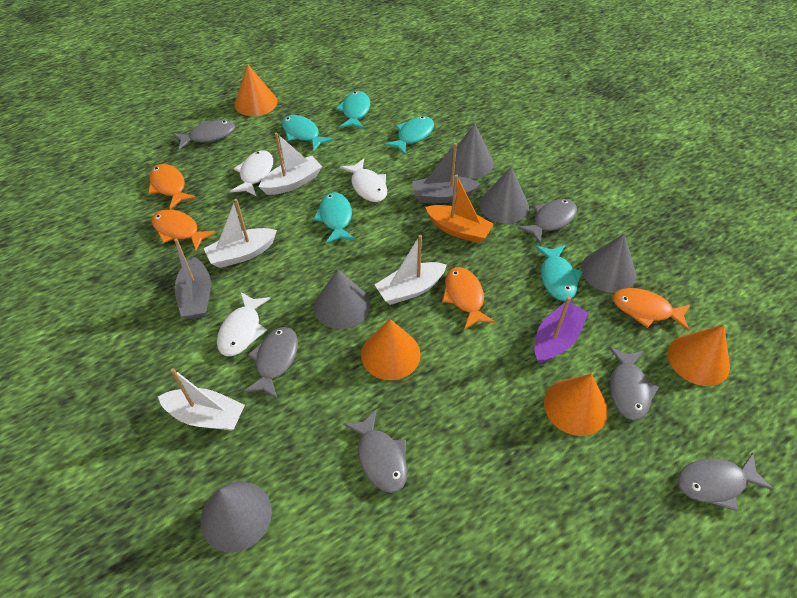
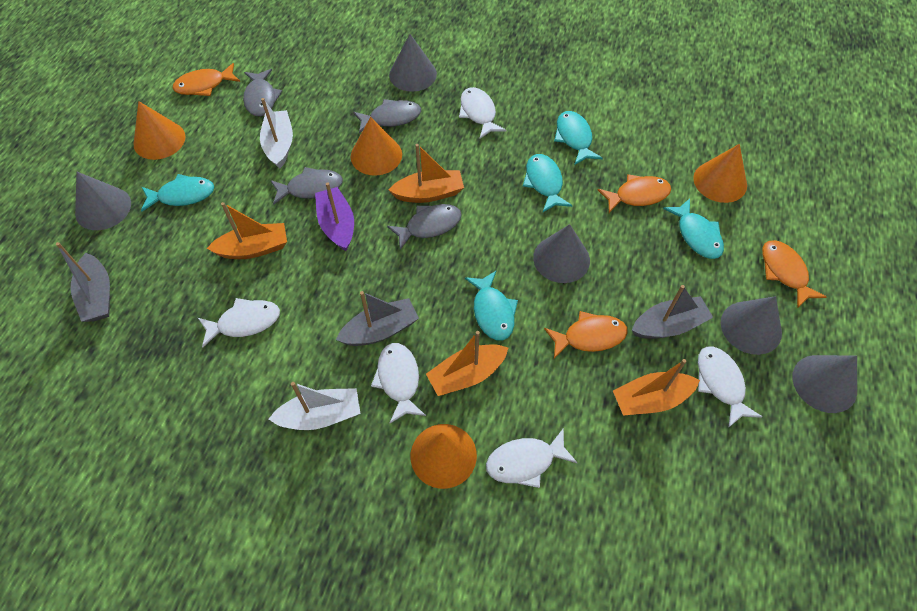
grey boat: 2 -> 3
grey fish: 6 -> 4
orange boat: 1 -> 4
white boat: 4 -> 2
white fish: 3 -> 5

